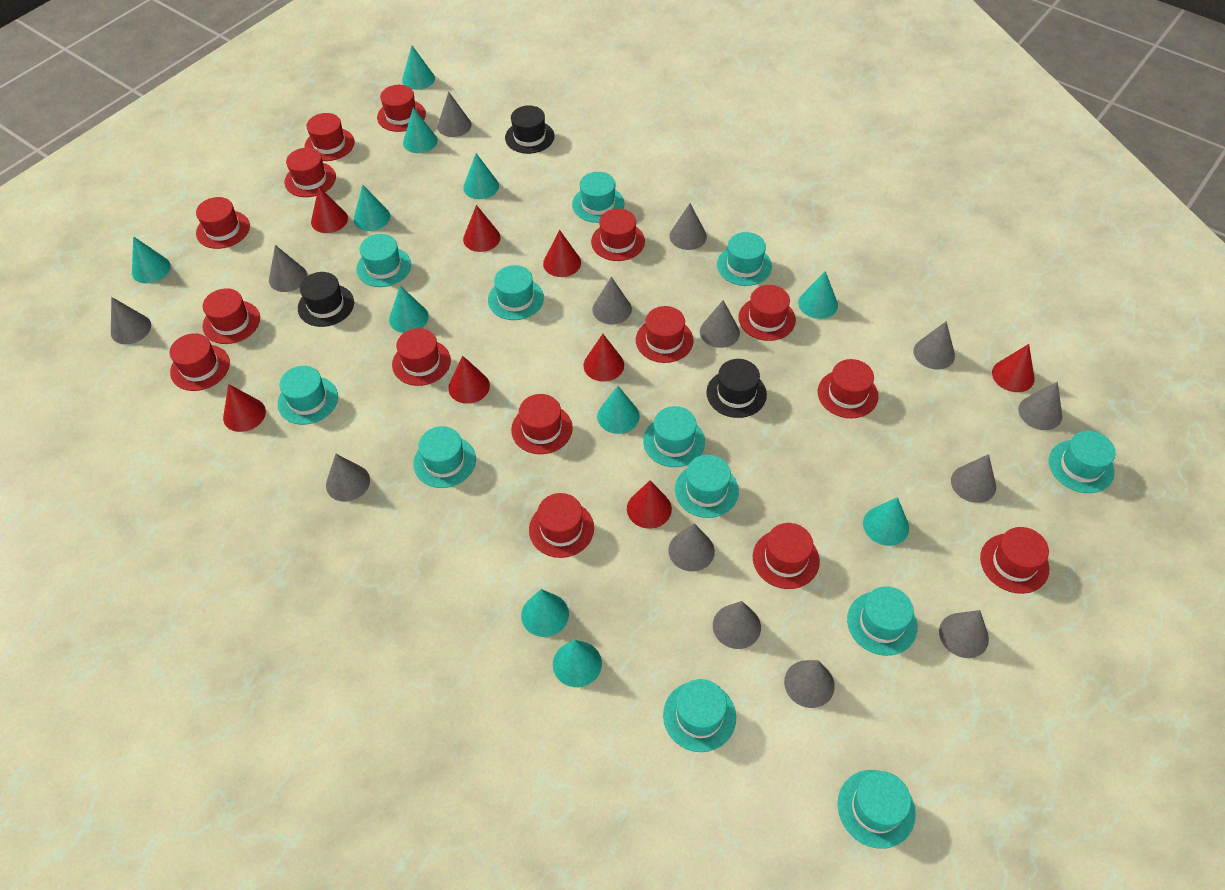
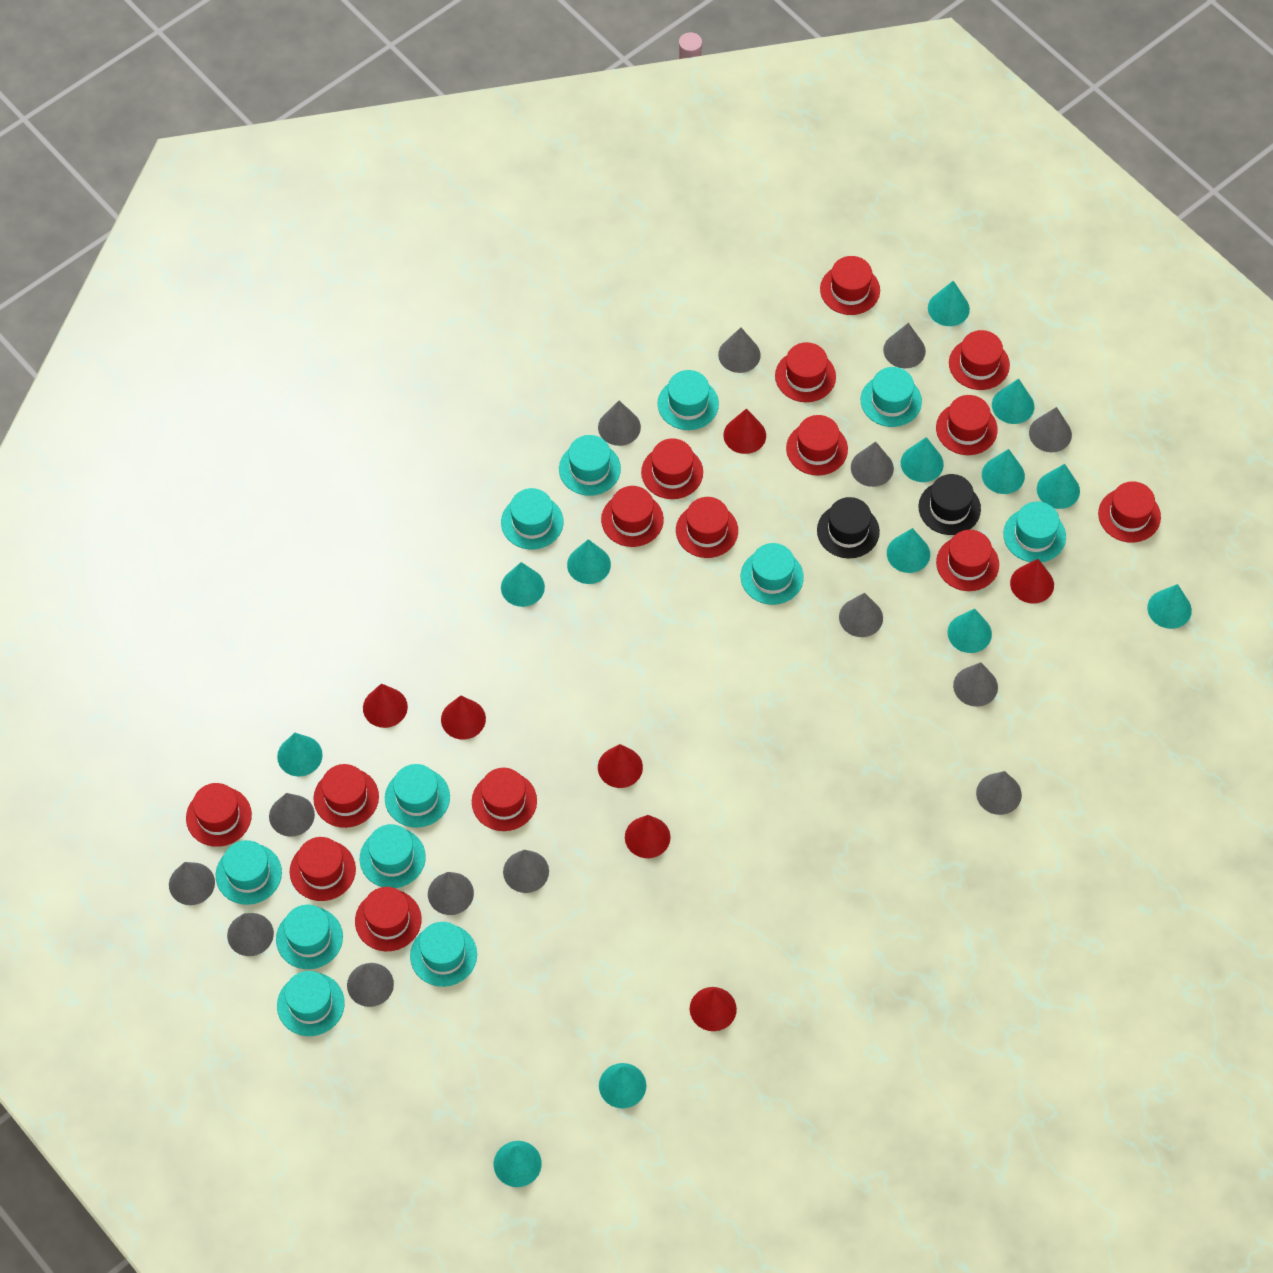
black hat: 3 -> 2
red cone: 8 -> 7
turquoise cone: 11 -> 13

